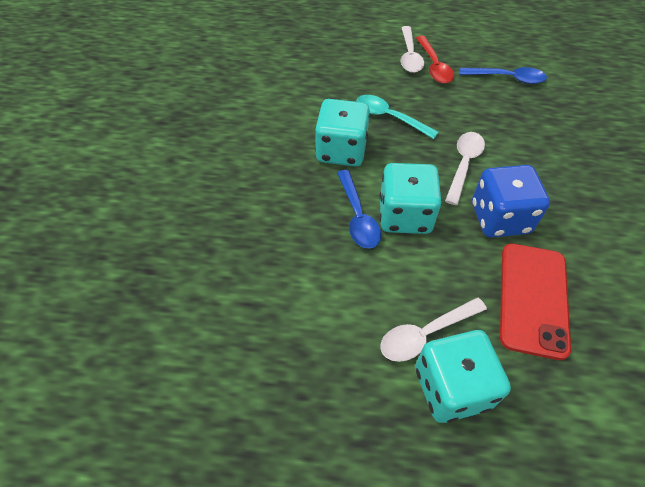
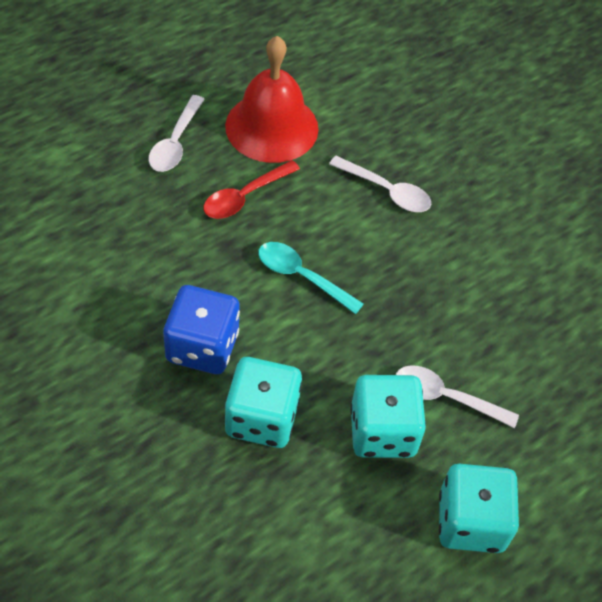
blue spoon: 2 -> 0
red bell: 0 -> 1
red phone: 1 -> 0

